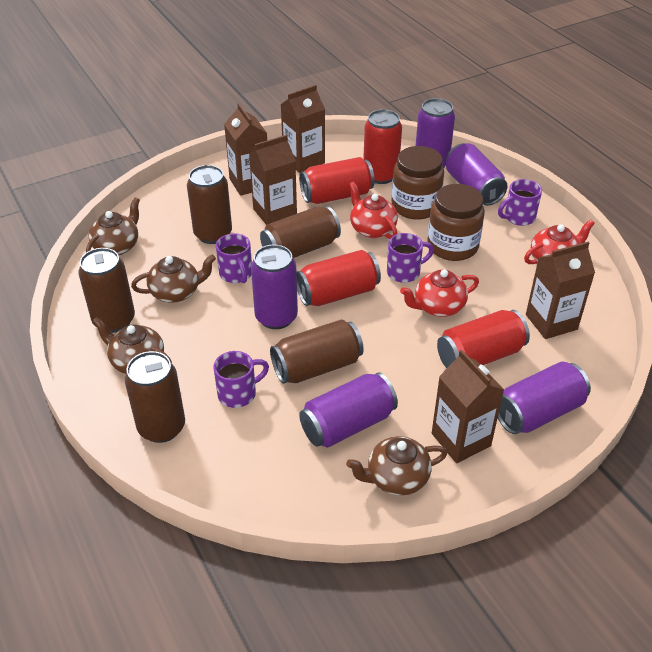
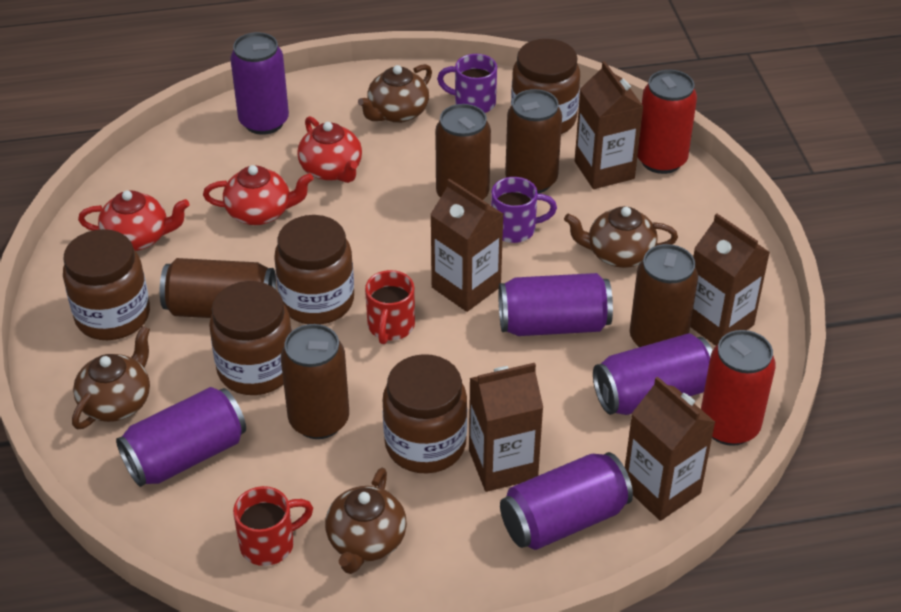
brown jar: 2 -> 5
purple mug: 4 -> 2
red can: 4 -> 2
red mug: 0 -> 2

